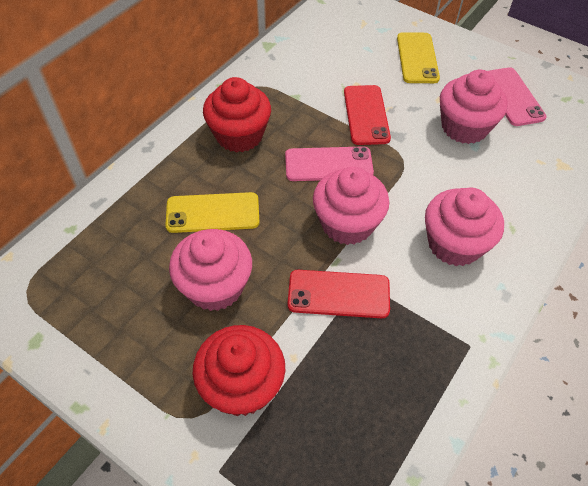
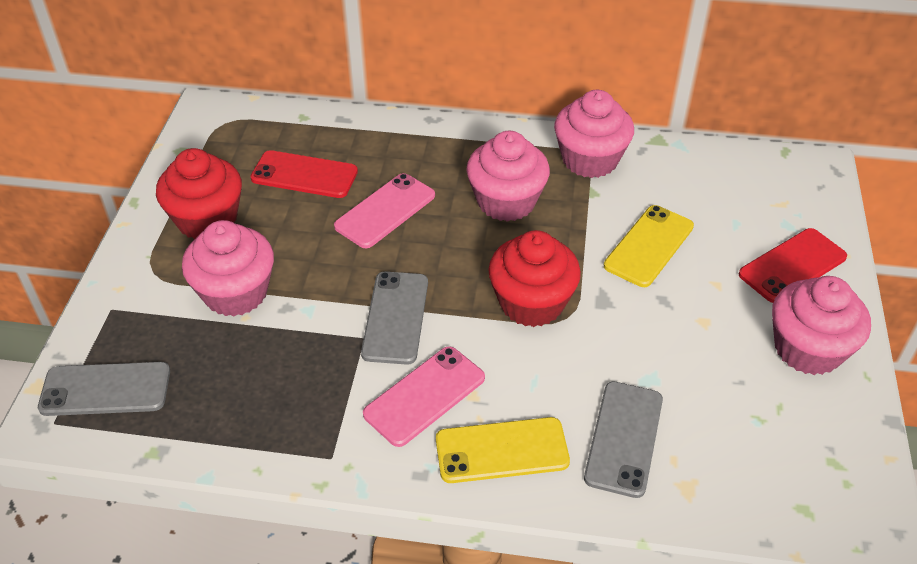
grey phone: 0 -> 3

